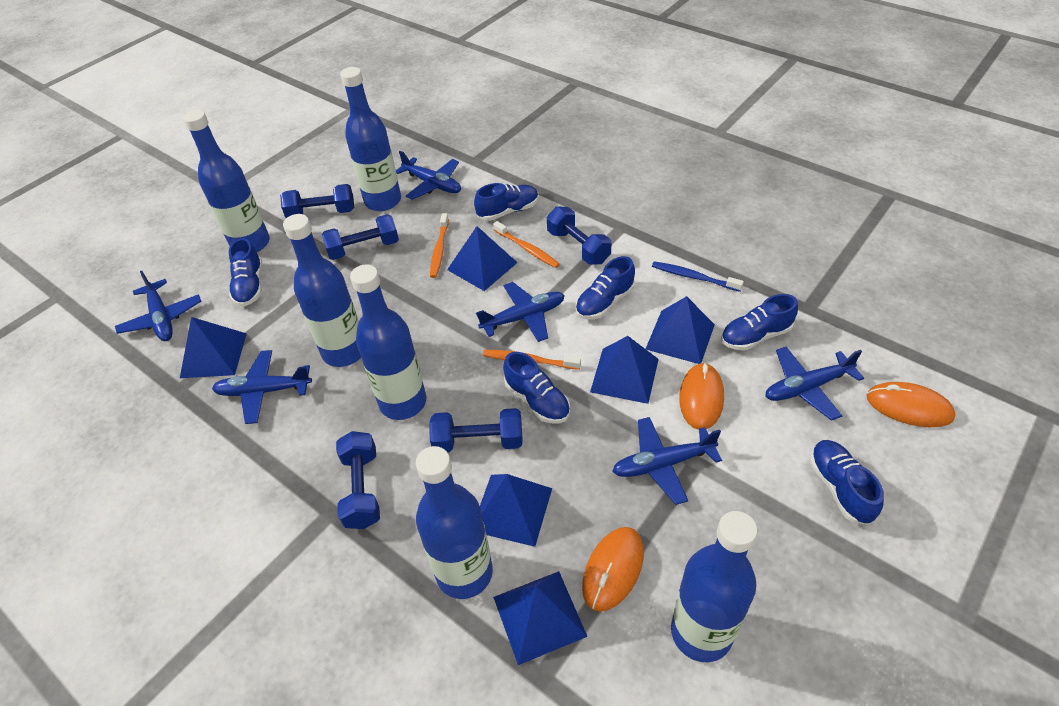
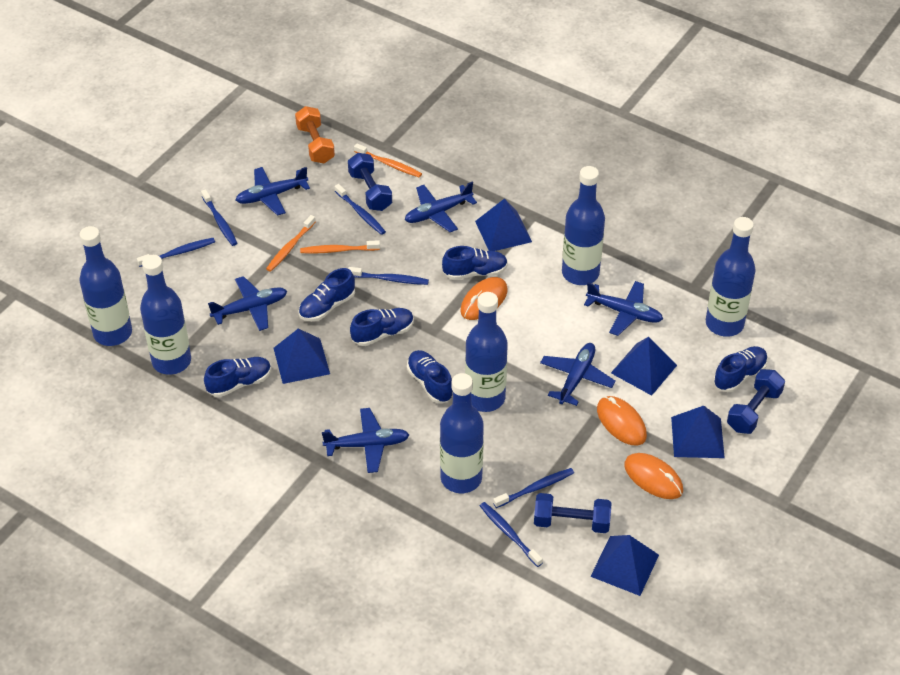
blue dumbbell: 5 -> 3
blue pyramid: 6 -> 5
blue toothbrush: 1 -> 6
orange dumbbell: 0 -> 1

